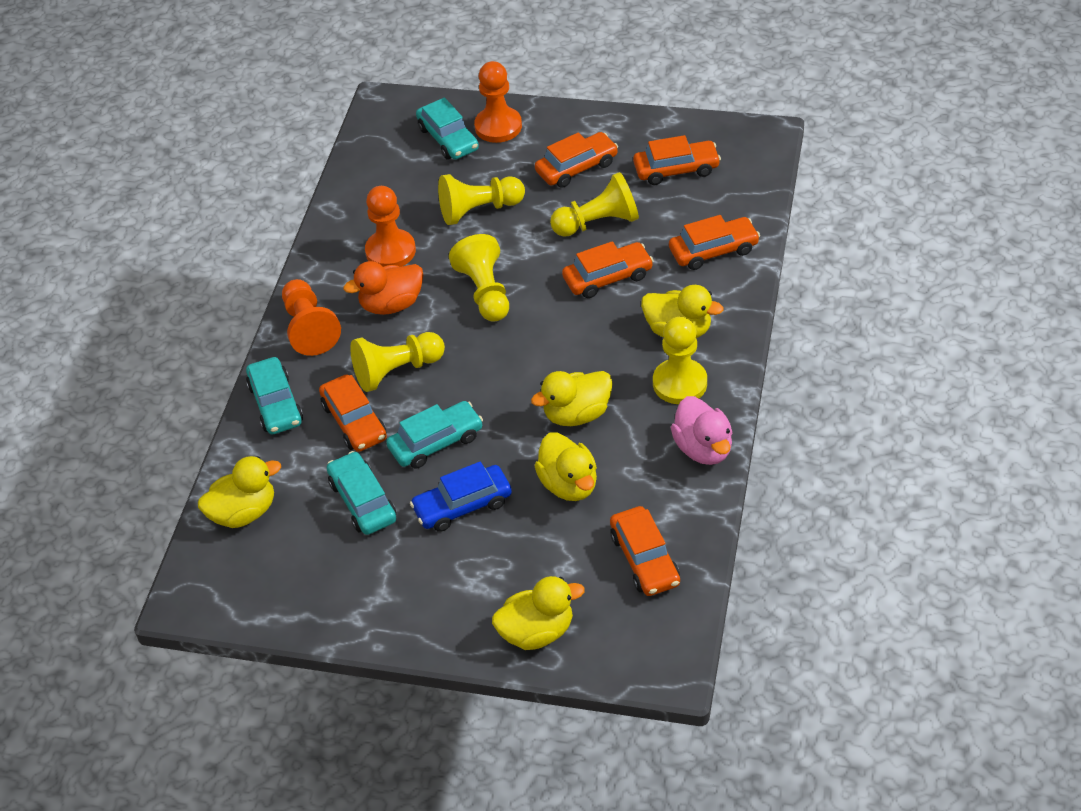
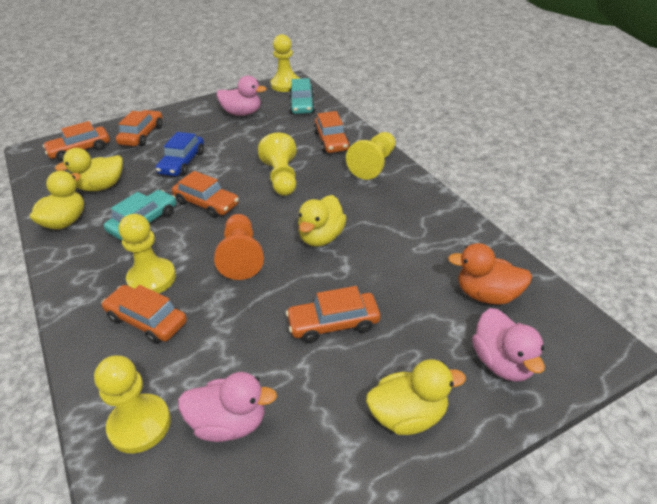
orange pawn: 3 -> 1
pink duck: 1 -> 3
turquoise car: 4 -> 2
yellow duck: 5 -> 4

